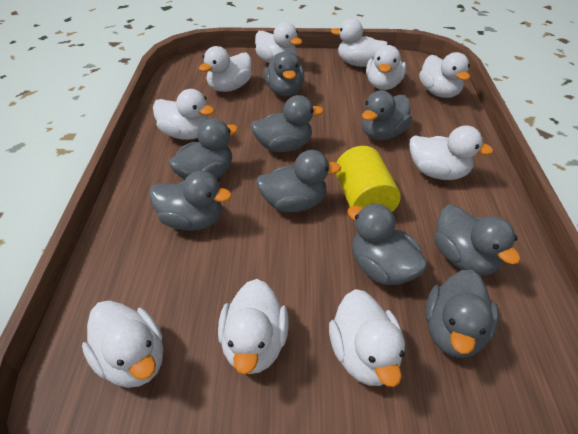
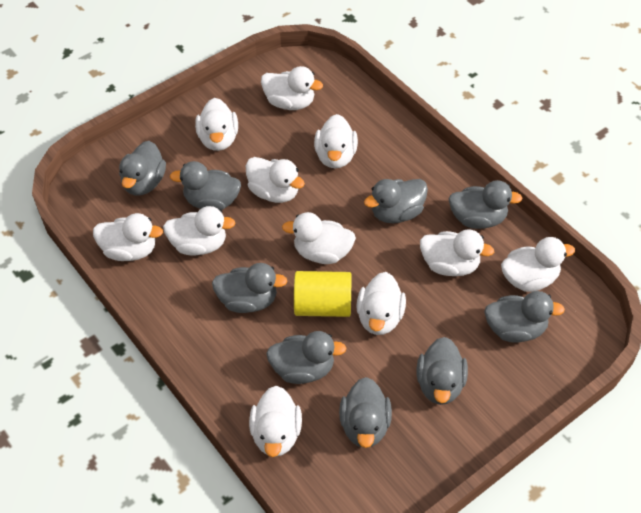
white duck: 10 -> 11

